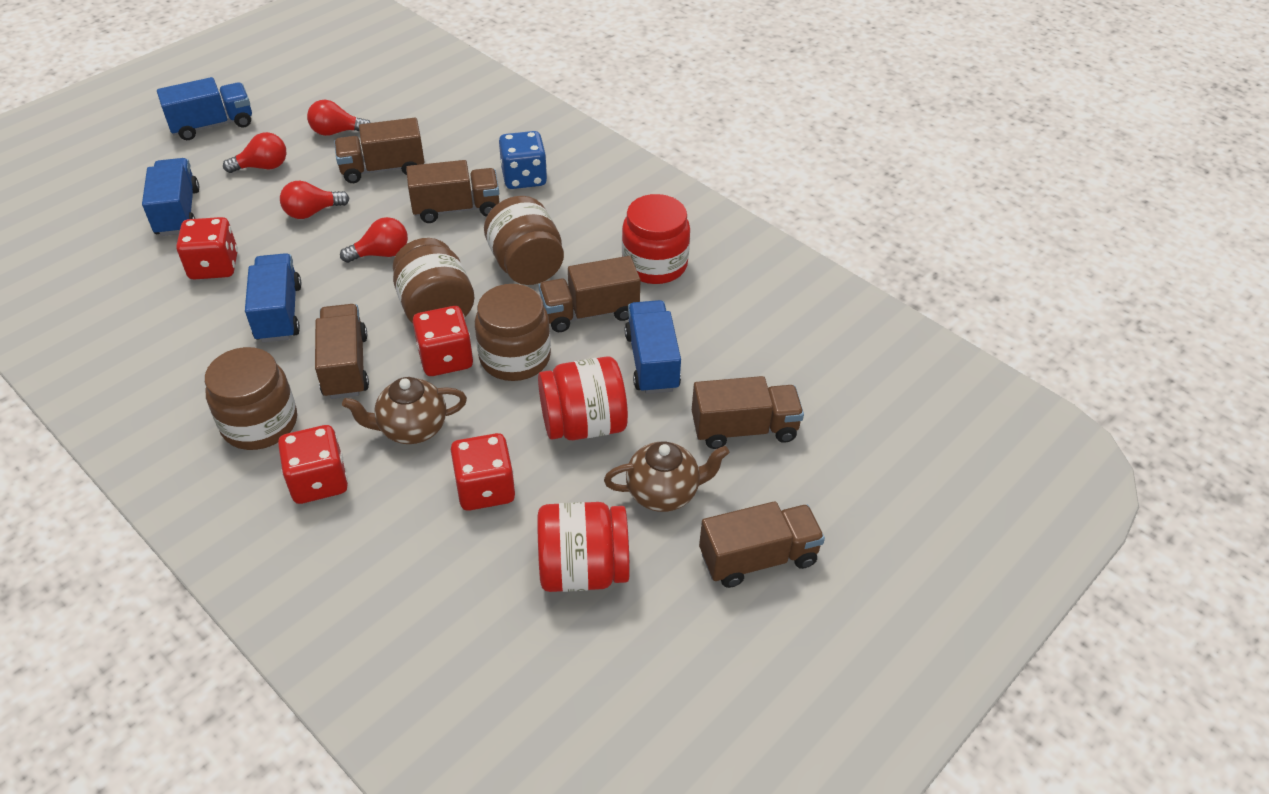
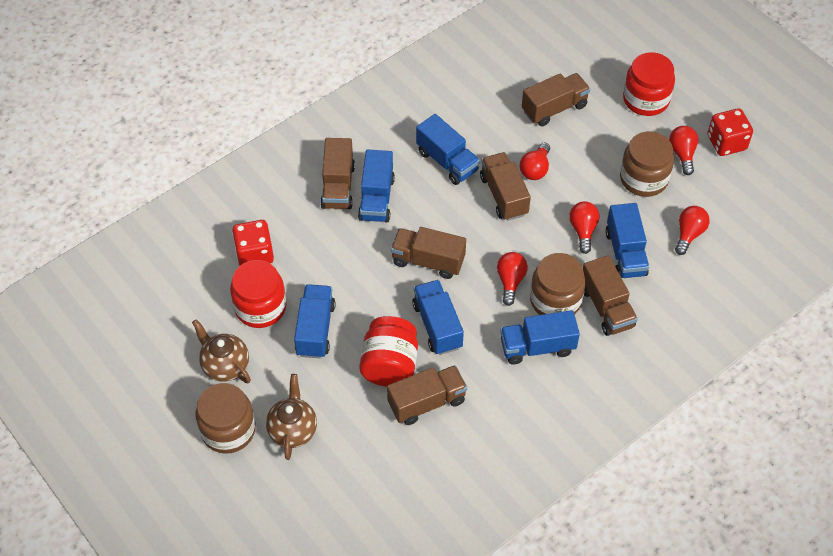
blue dice: 1 -> 0
blue truck: 4 -> 6
brown jar: 4 -> 3
red dice: 4 -> 2
red light bulb: 4 -> 5

